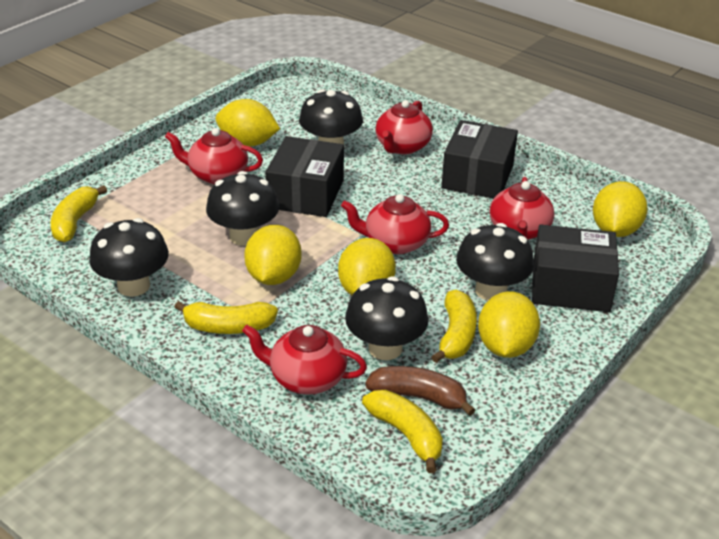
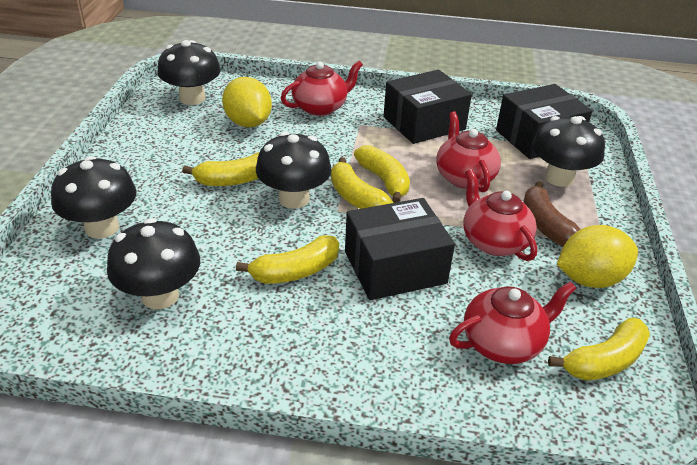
red teapot: 5 -> 4
yellow banana: 4 -> 5
yellow lemon: 5 -> 2

